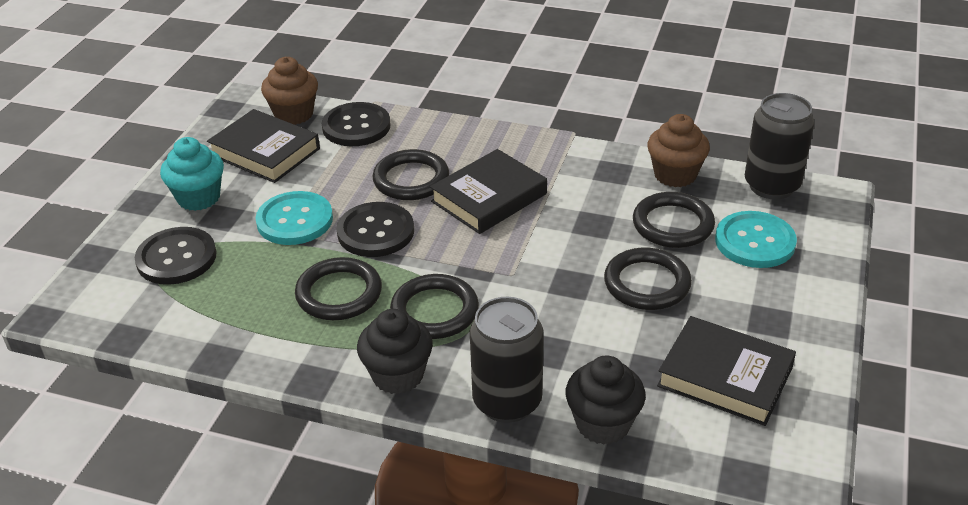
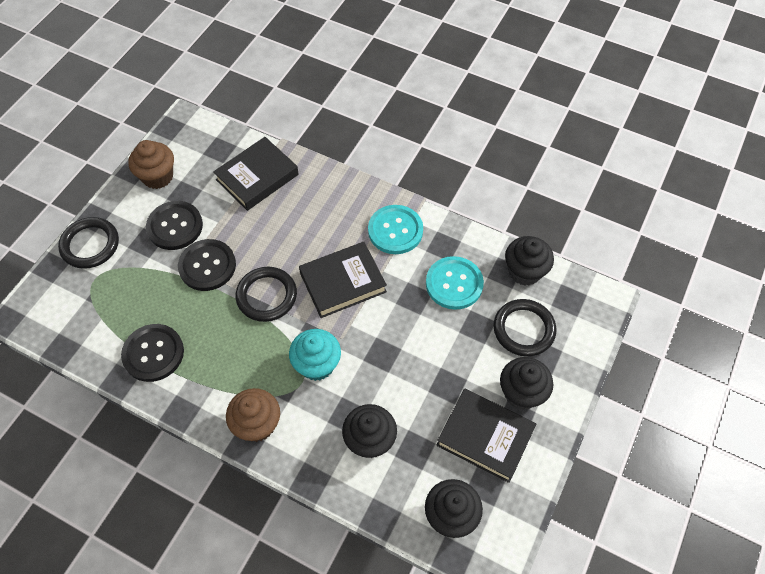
black can: 2 -> 0
black cupcake: 2 -> 4
black ring: 5 -> 3

